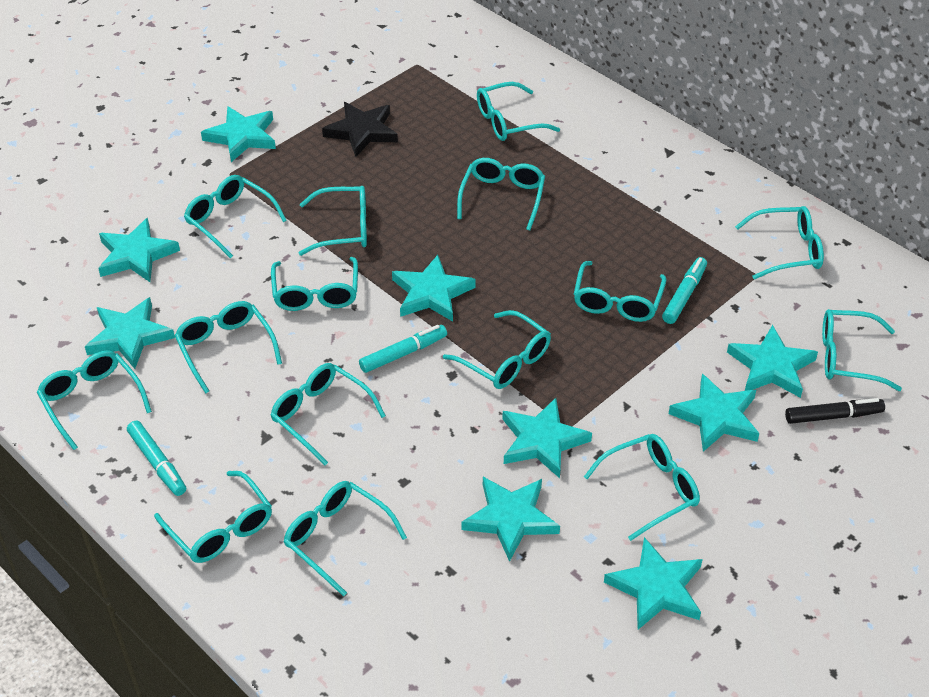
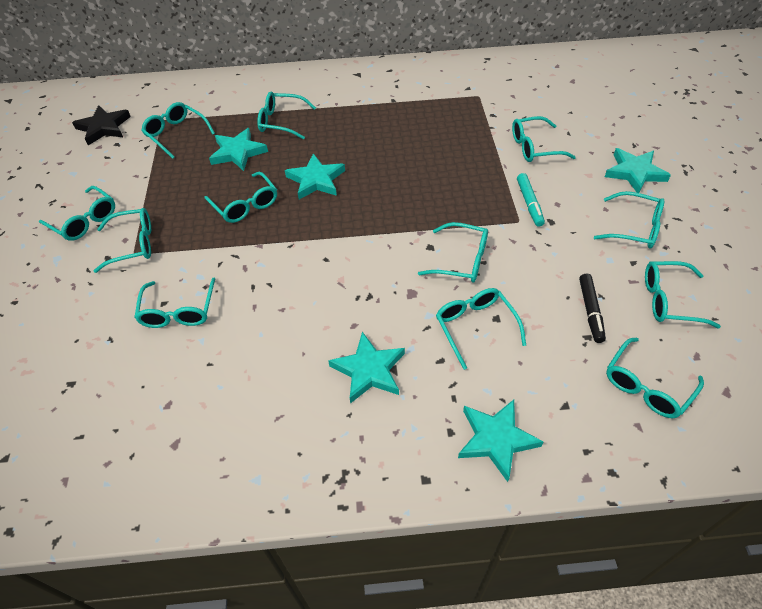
turquoise glasses: 15 -> 12
turquoise marker: 3 -> 1
turquoise star: 9 -> 5

